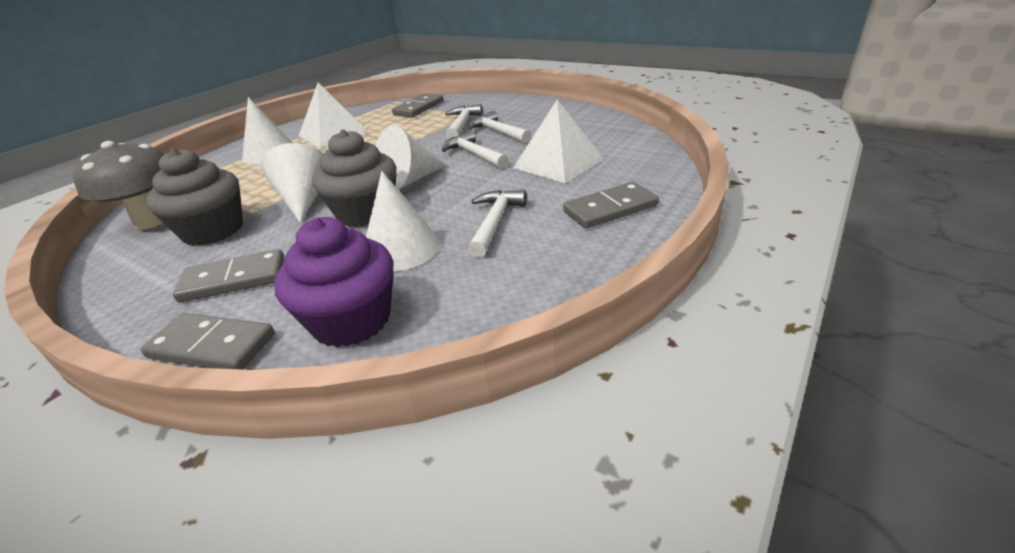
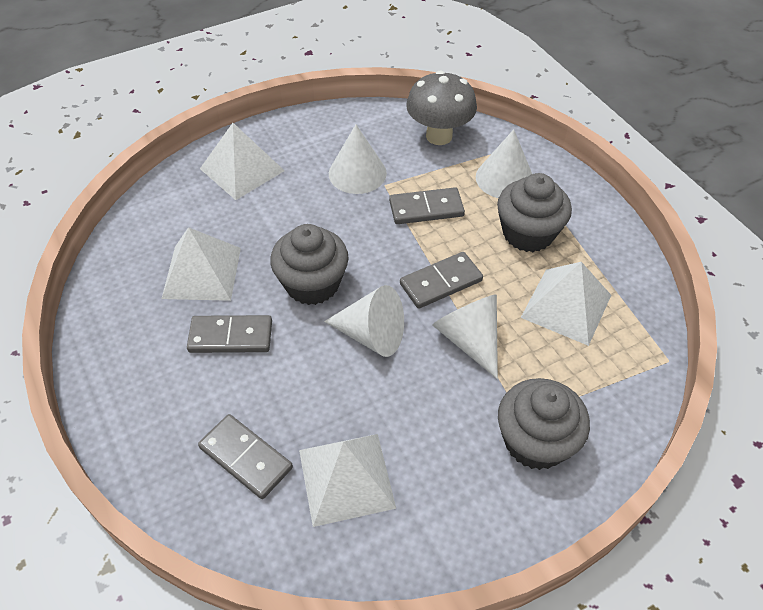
grey cupcake: 2 -> 3
purple cupcake: 1 -> 0
white hammer: 4 -> 0
white pyramid: 2 -> 4

